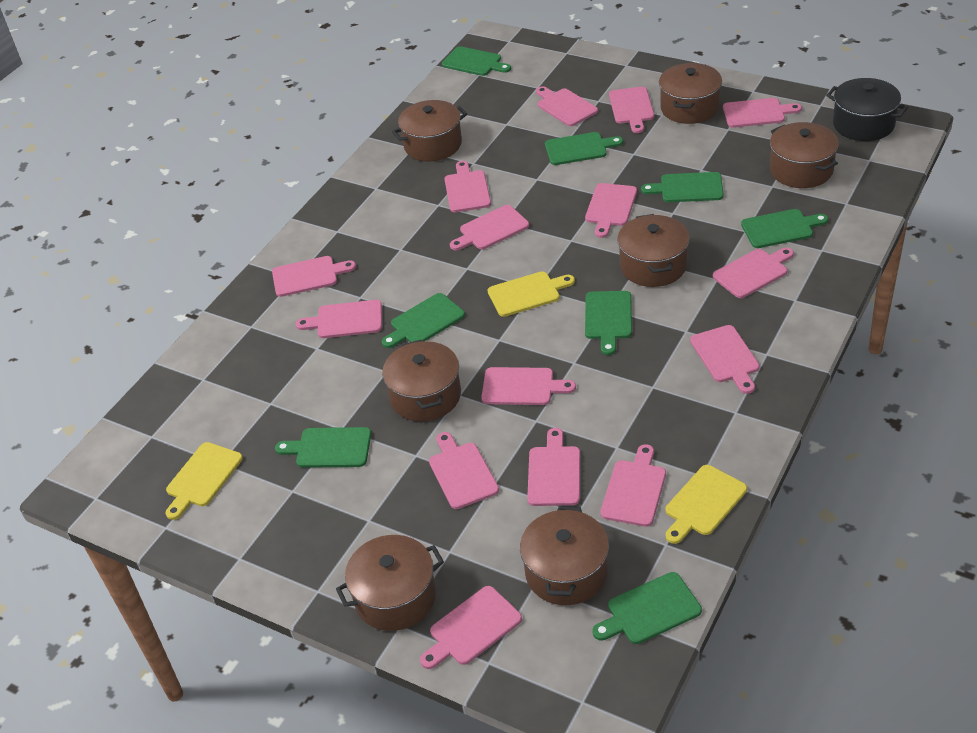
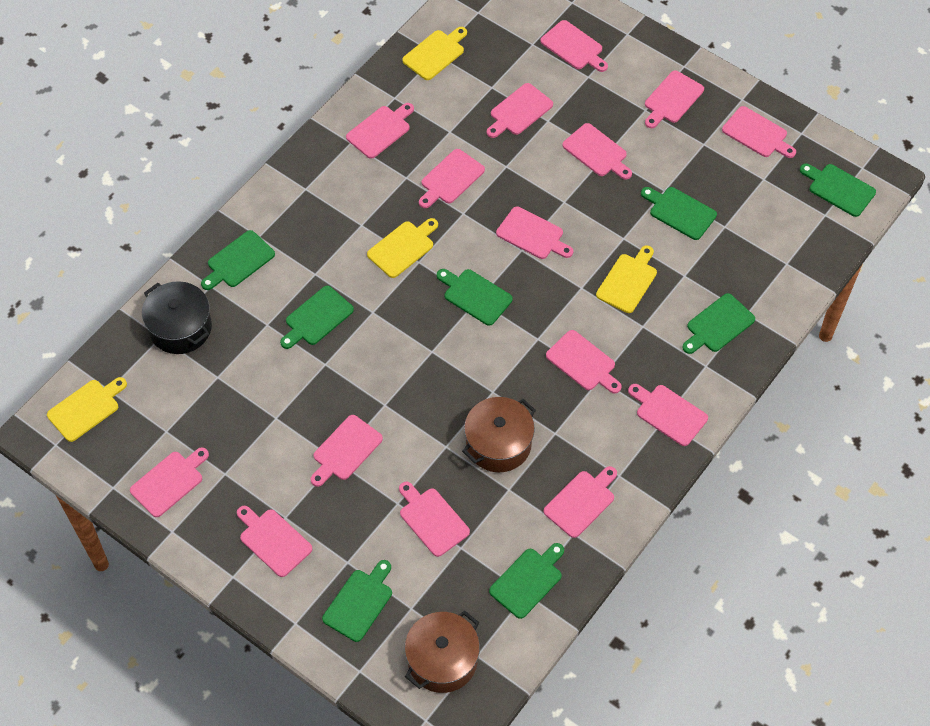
brown pot: 7 -> 2
yellow cutting board: 3 -> 4

